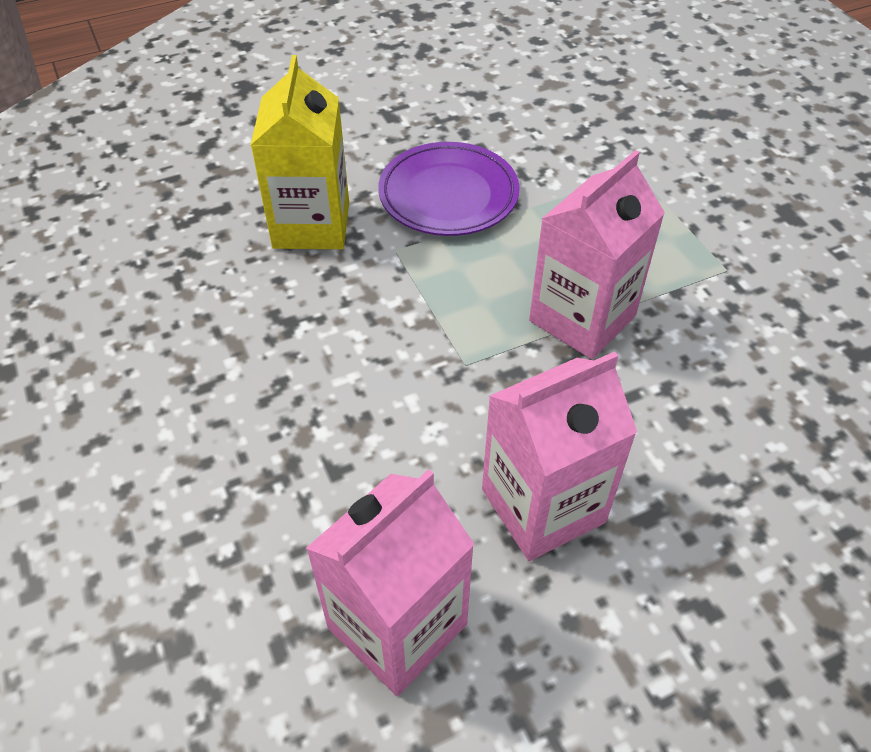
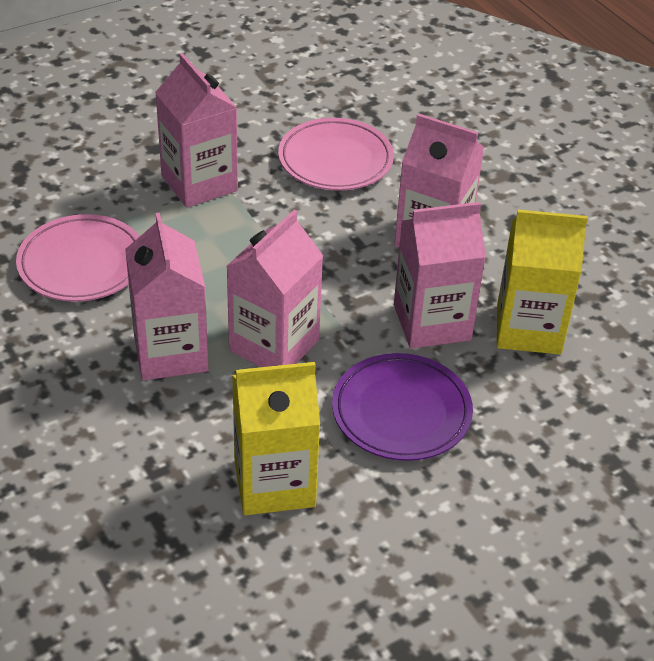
pink carton: 3 -> 5
pink plate: 0 -> 2
yellow carton: 1 -> 2

